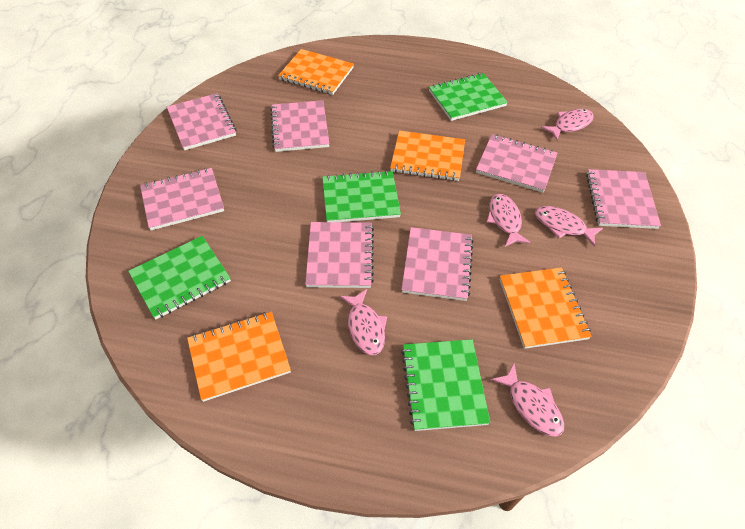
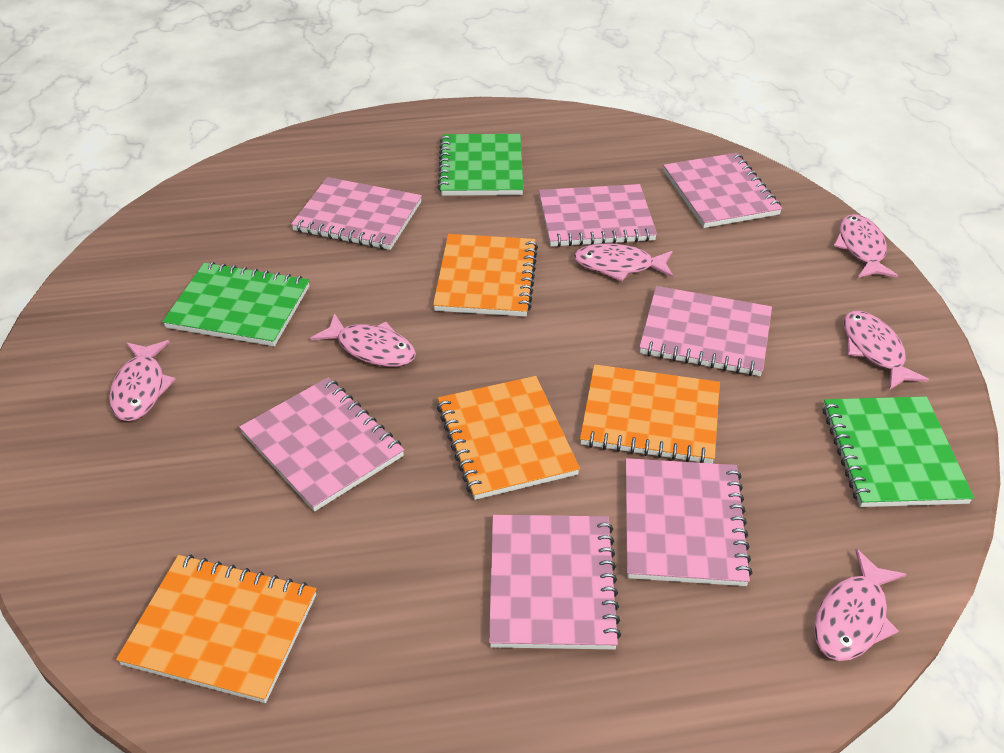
green notebook: 4 -> 3
pink fish: 5 -> 6

